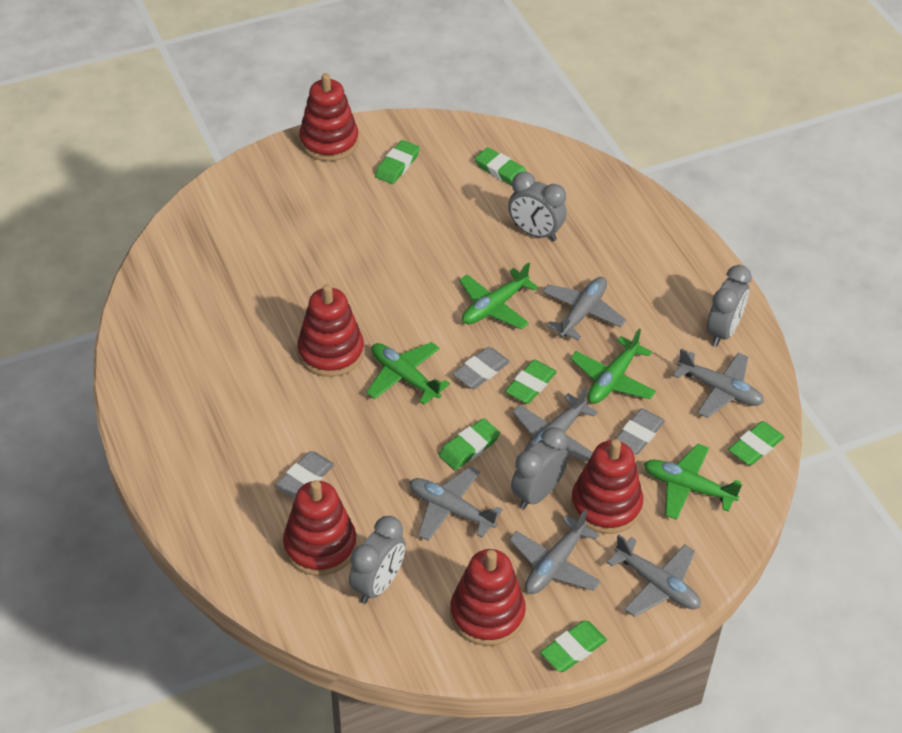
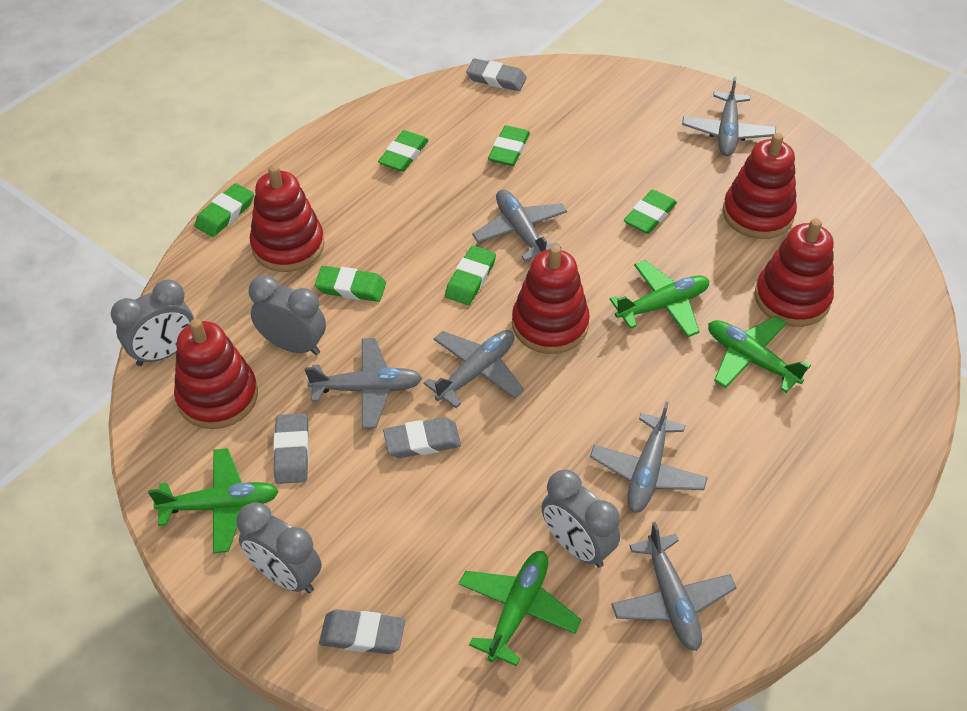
grey eraser: 3 -> 4

